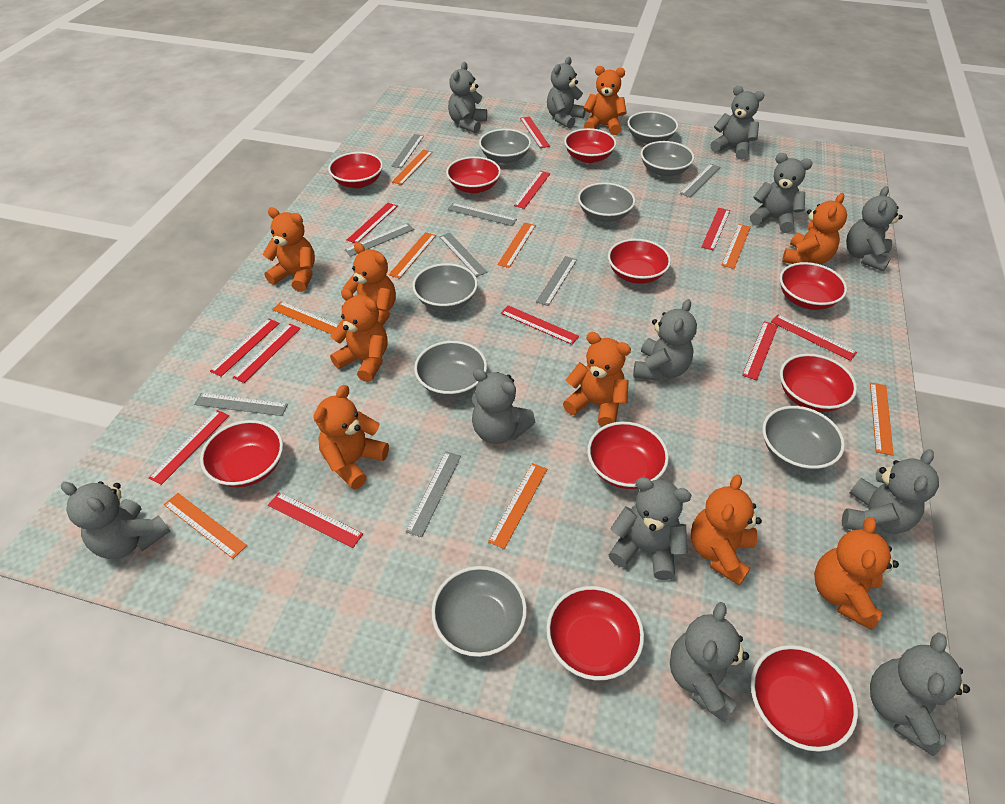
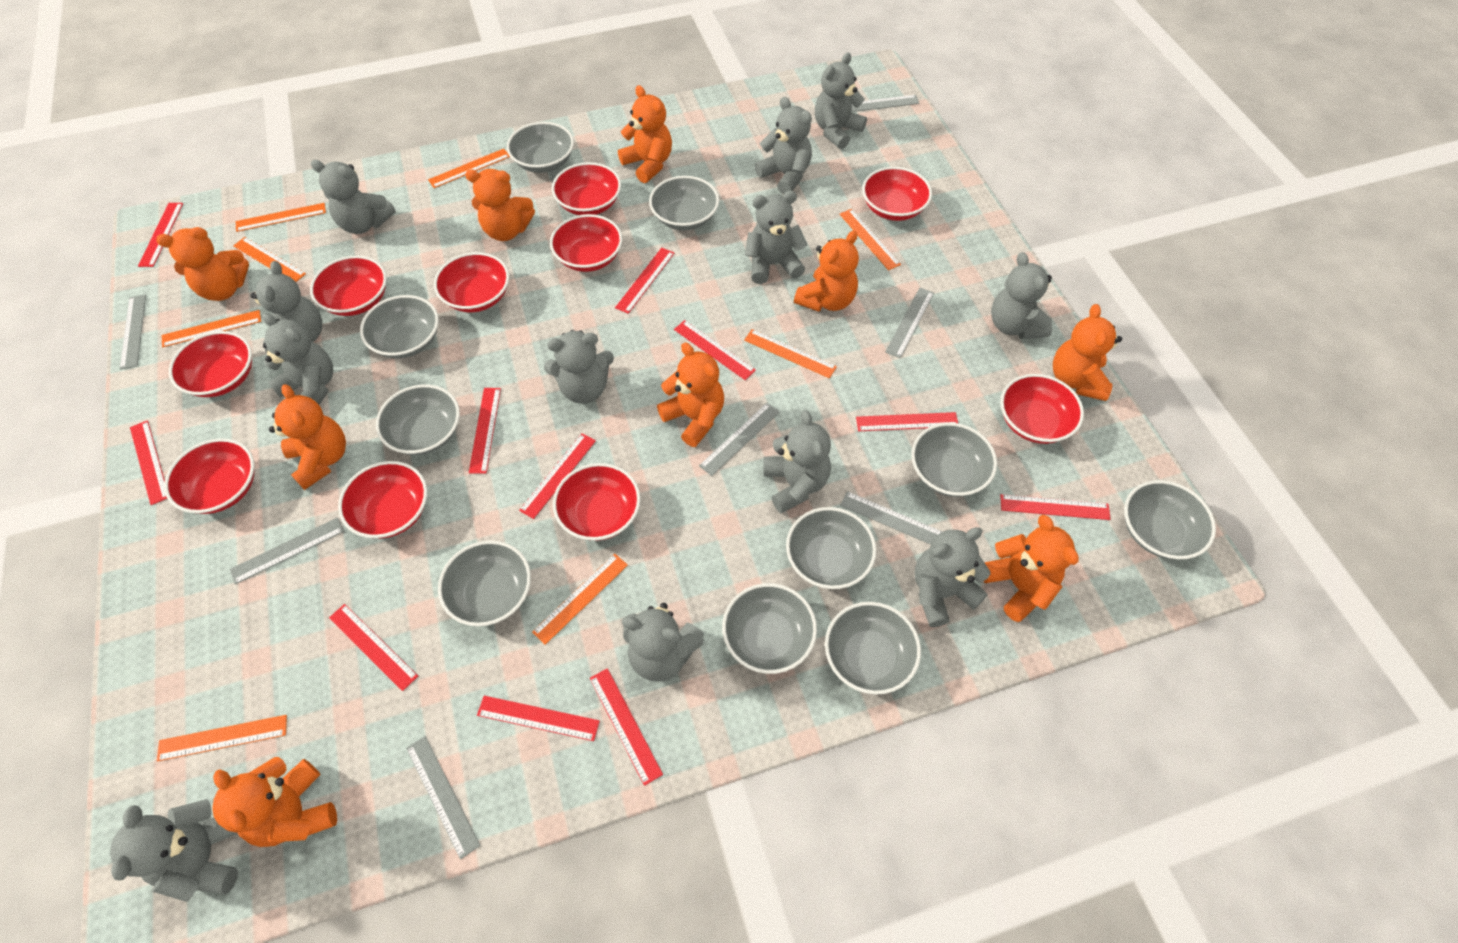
grey bowl: 8 -> 10
grey ruler: 8 -> 7

